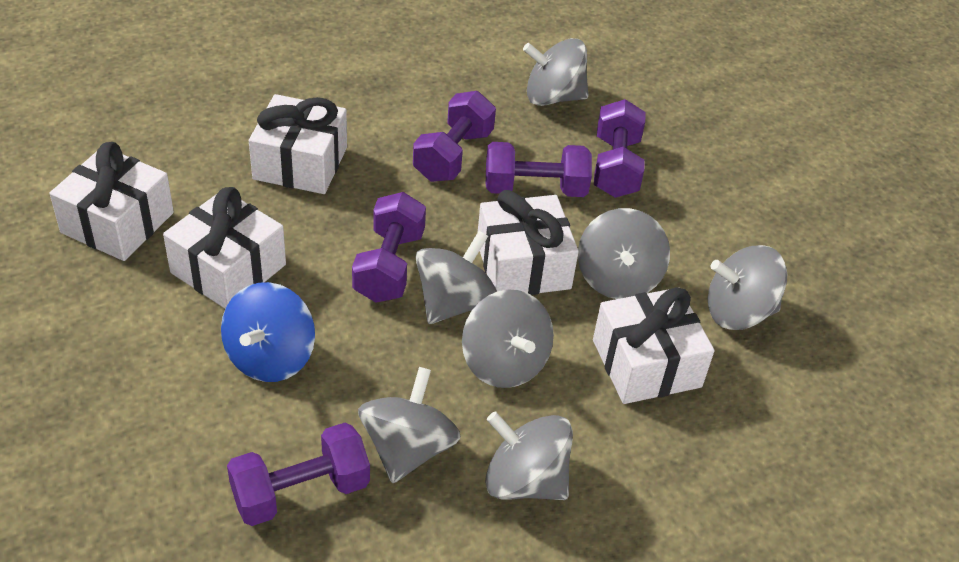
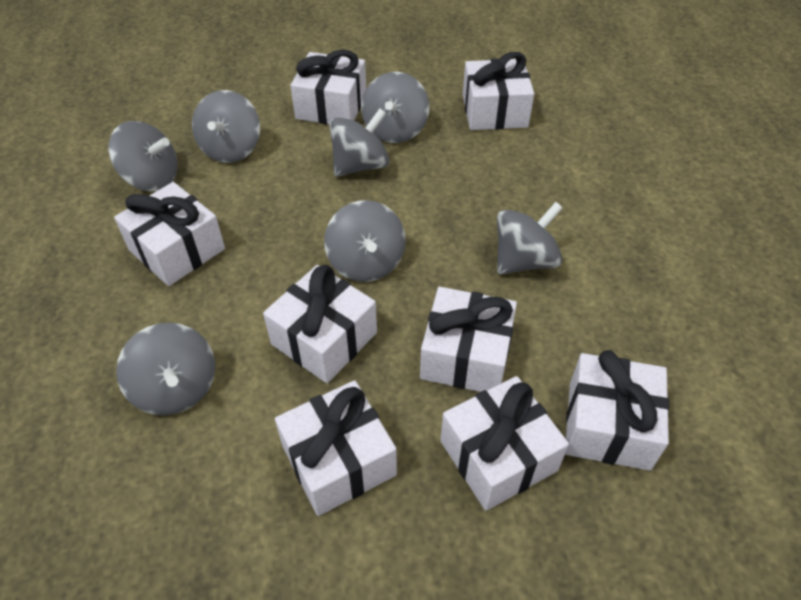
blue spinning top: 1 -> 0
purple dumbbell: 5 -> 0
white gift: 5 -> 8

